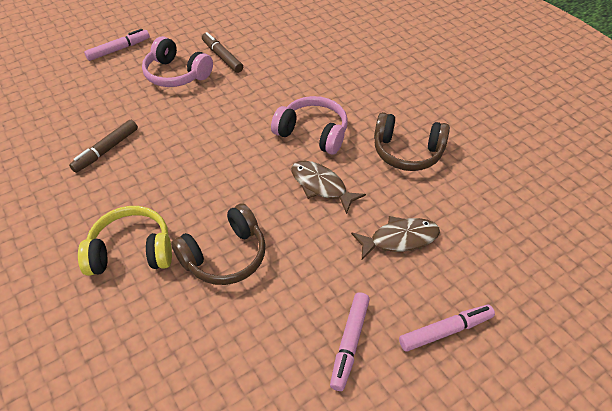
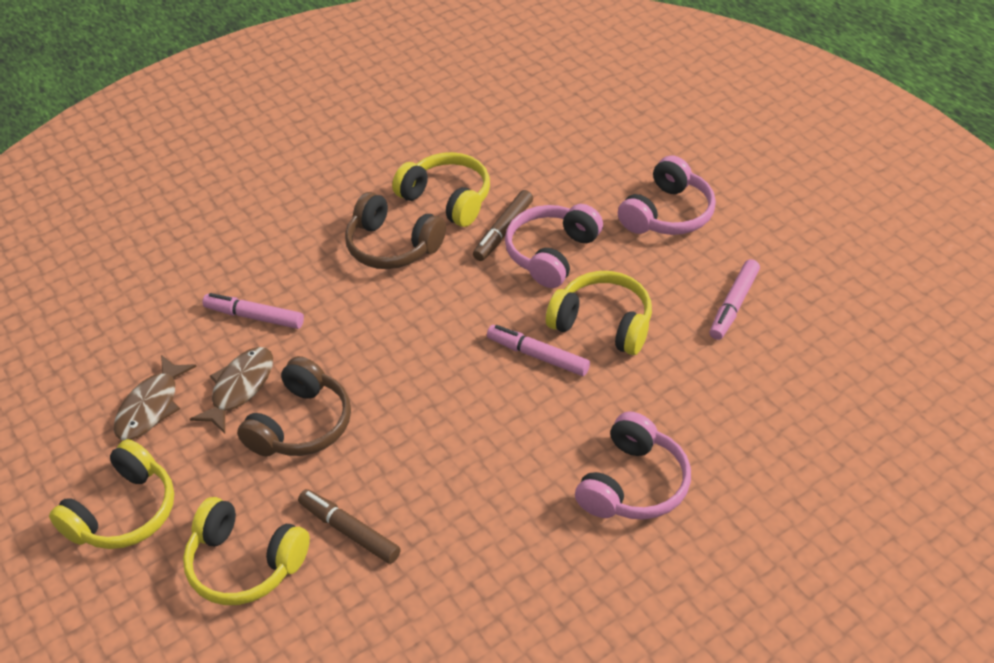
pink headphones: 2 -> 3
yellow headphones: 1 -> 4

